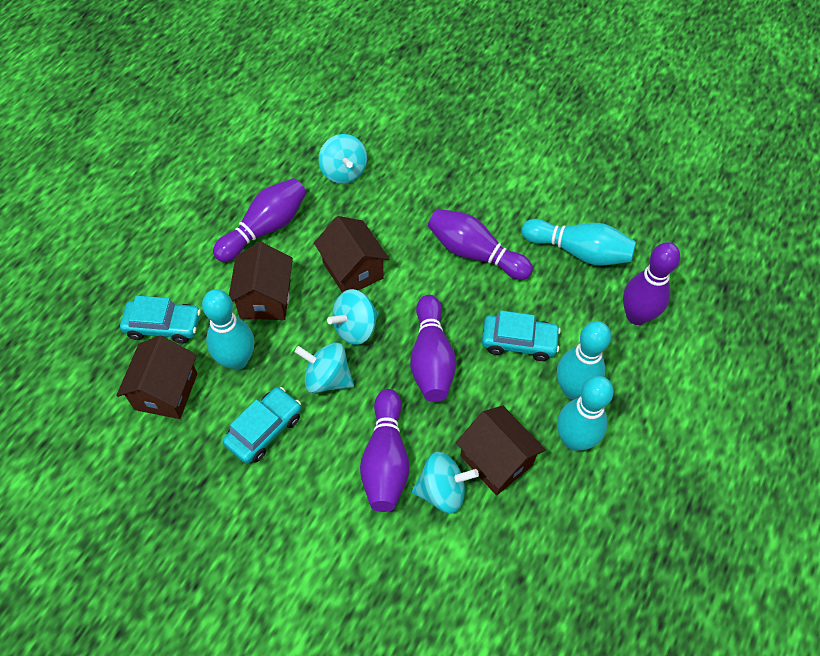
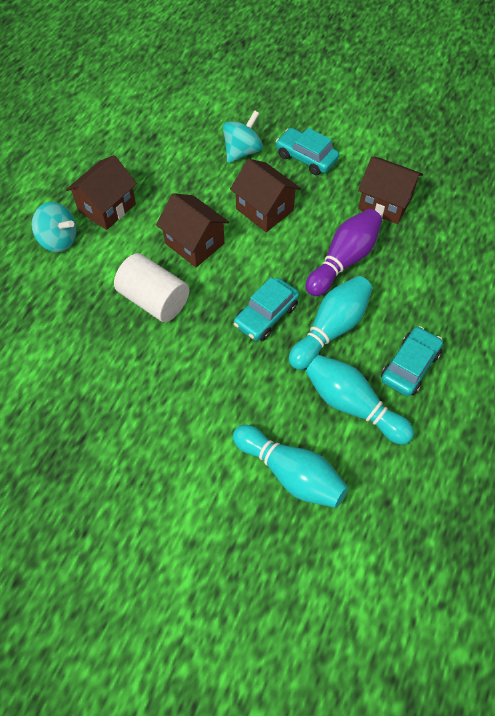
purple bowling pin: 5 -> 1
turquoise bowling pin: 4 -> 3
turquoise spinning top: 4 -> 2
white cylinder: 0 -> 1

